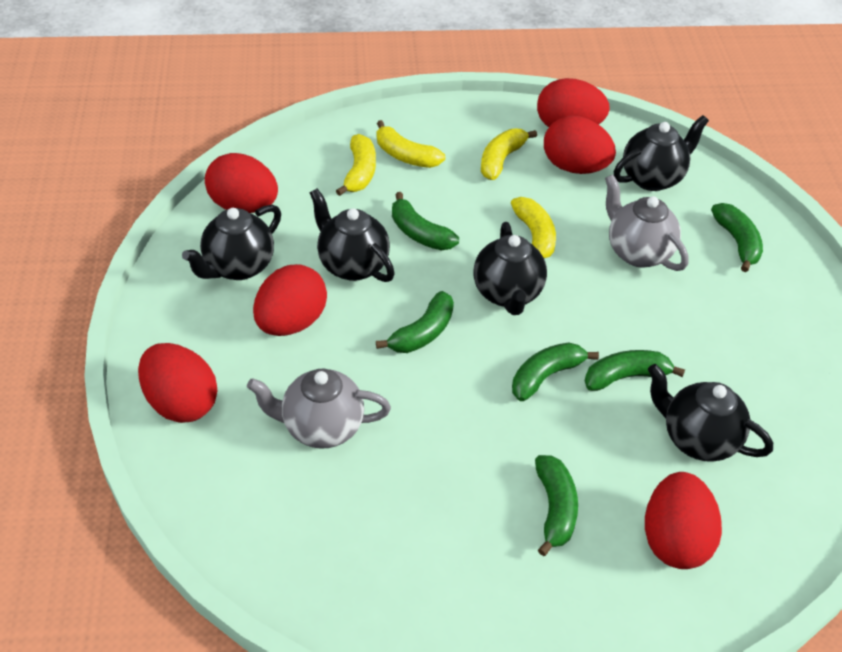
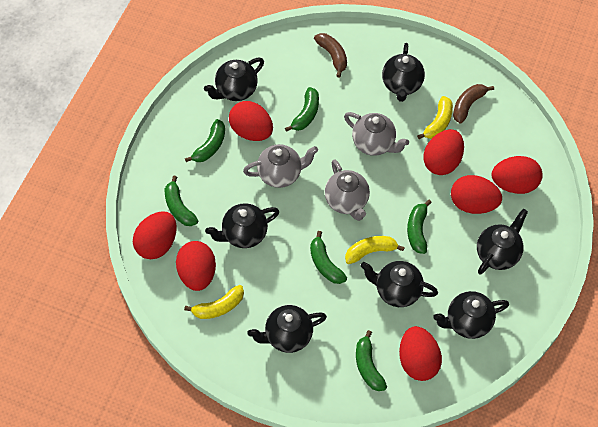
black teapot: 5 -> 7
brown banana: 0 -> 2
grey teapot: 2 -> 3
red egg: 6 -> 7
yellow banana: 4 -> 3

